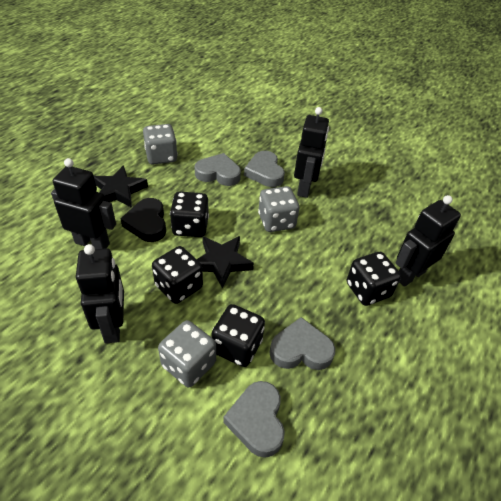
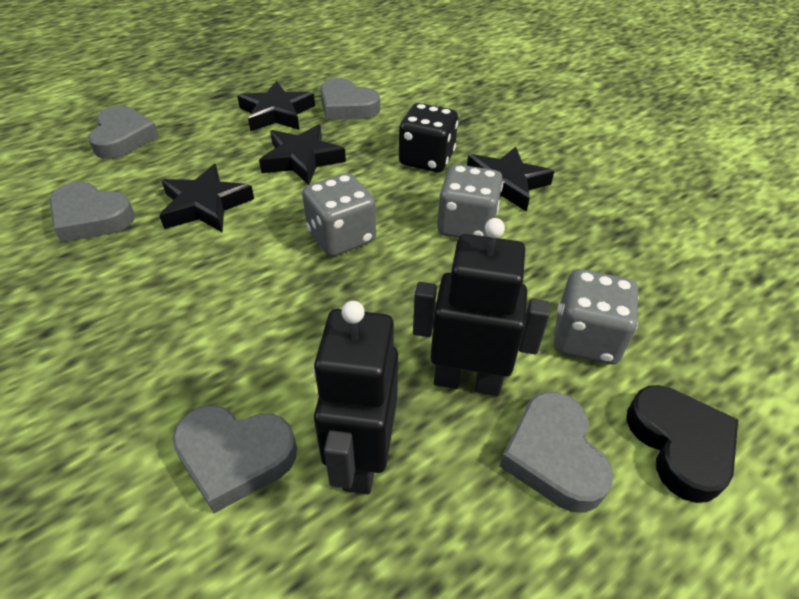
black dice: 4 -> 1
black robot: 4 -> 2
black star: 2 -> 4
grey heart: 4 -> 5

